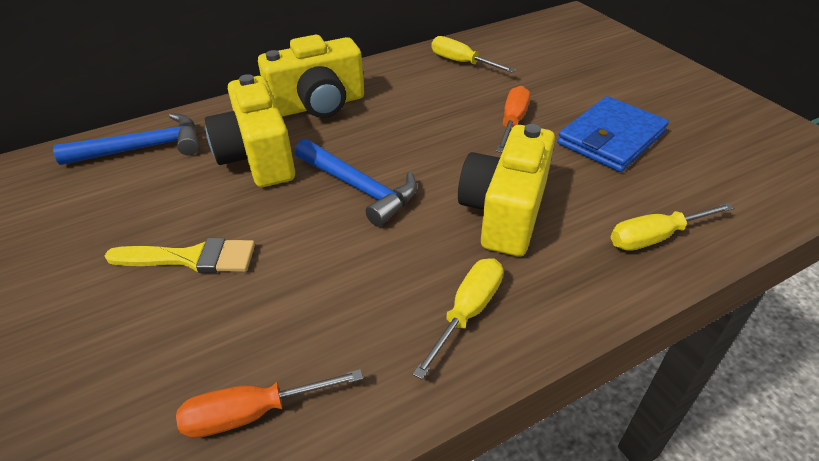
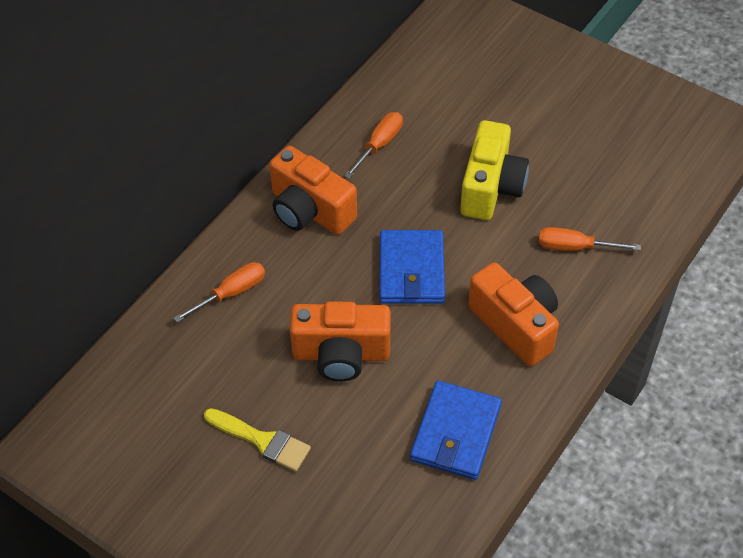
blue hammer: 2 -> 0
blue wallet: 1 -> 2
orange camera: 0 -> 3
orange screwdriver: 2 -> 3
yellow camera: 3 -> 1
yellow screwdriver: 3 -> 0

